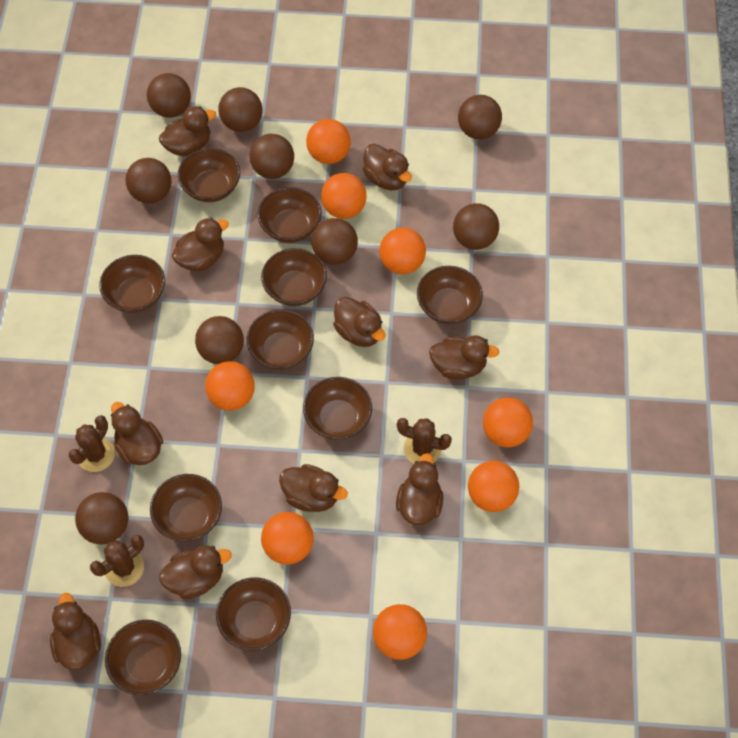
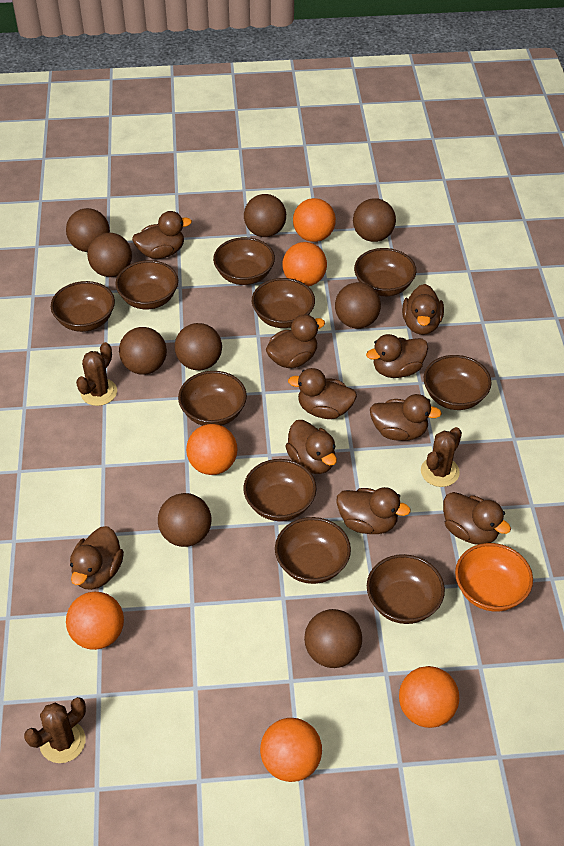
orange ball: 8 -> 6
orange bowl: 0 -> 1

